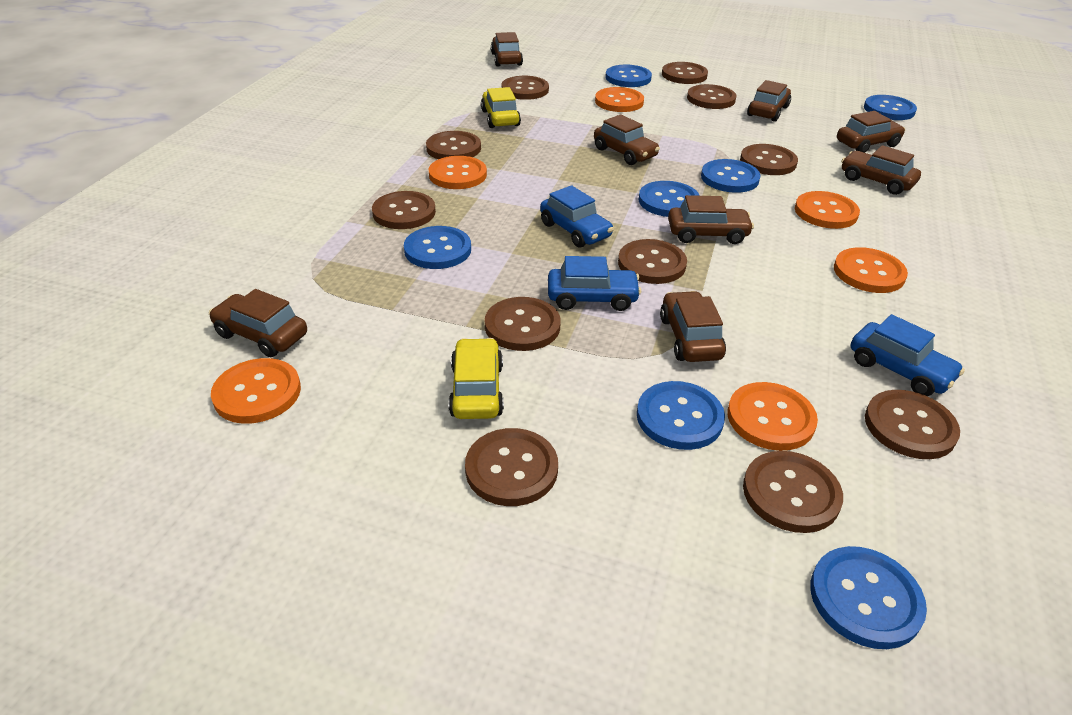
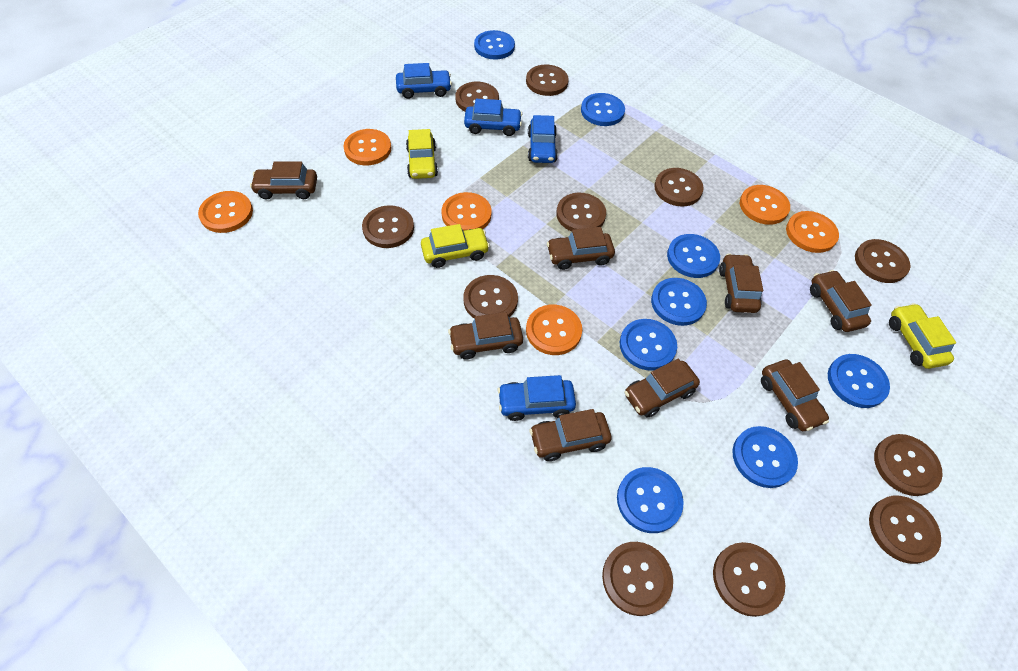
blue button: 7 -> 8
blue car: 3 -> 4
yellow car: 2 -> 3

